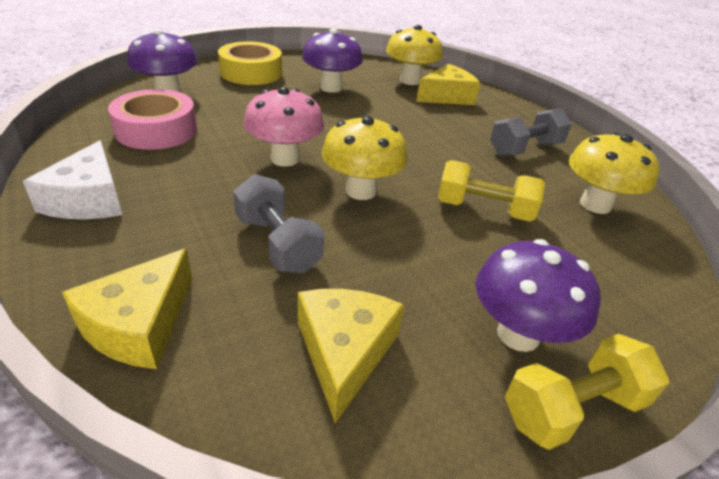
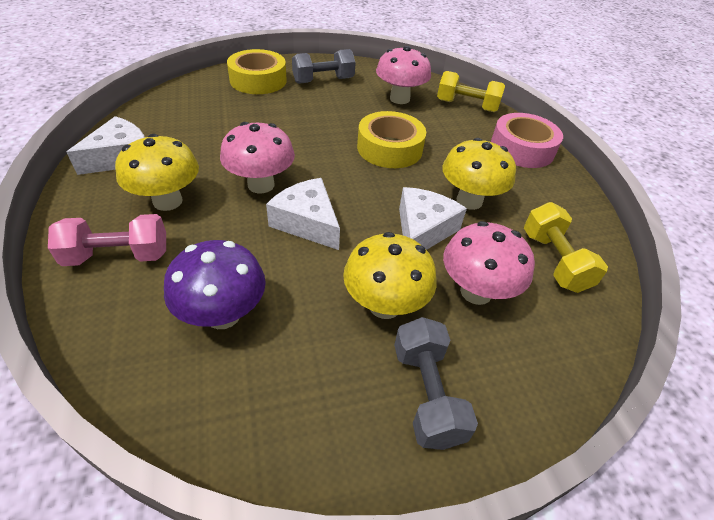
pink dumbbell: 0 -> 1
pink mushroom: 1 -> 3
purple mushroom: 3 -> 1
white cheese: 1 -> 3
yellow cheese: 3 -> 0
yellow tape: 1 -> 2

